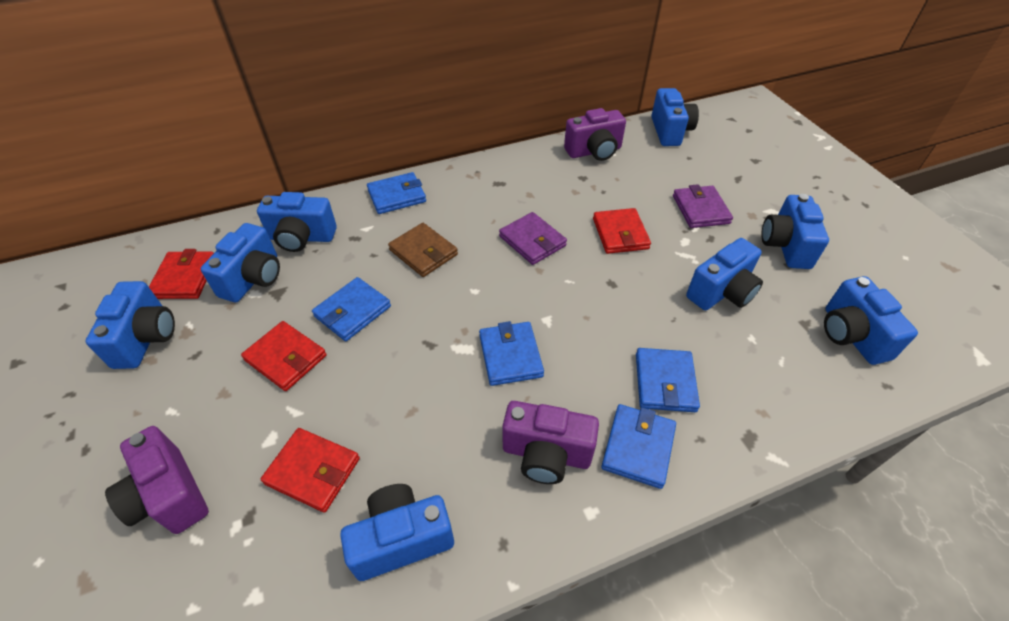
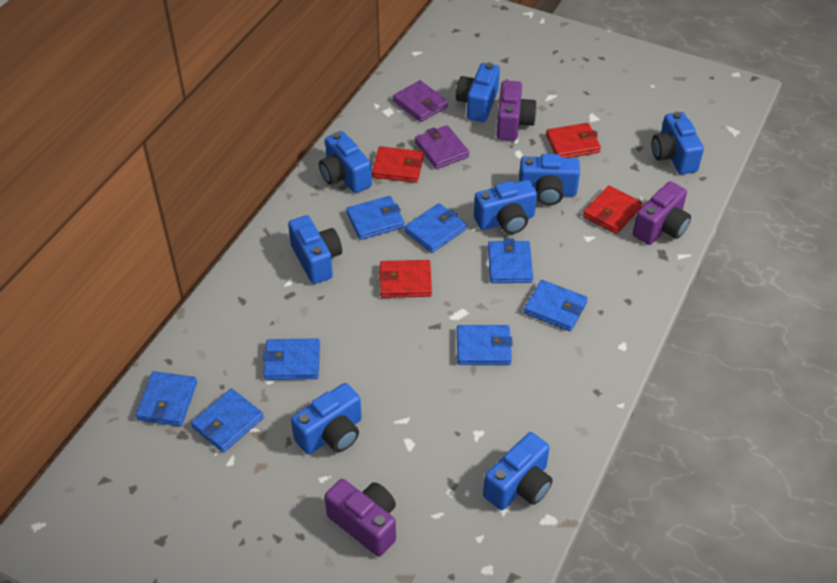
blue wallet: 5 -> 8
brown wallet: 1 -> 0

